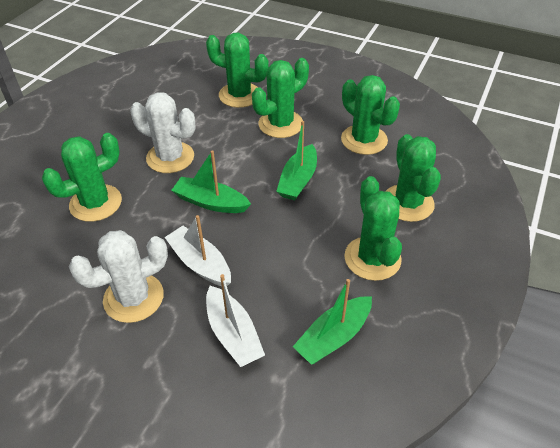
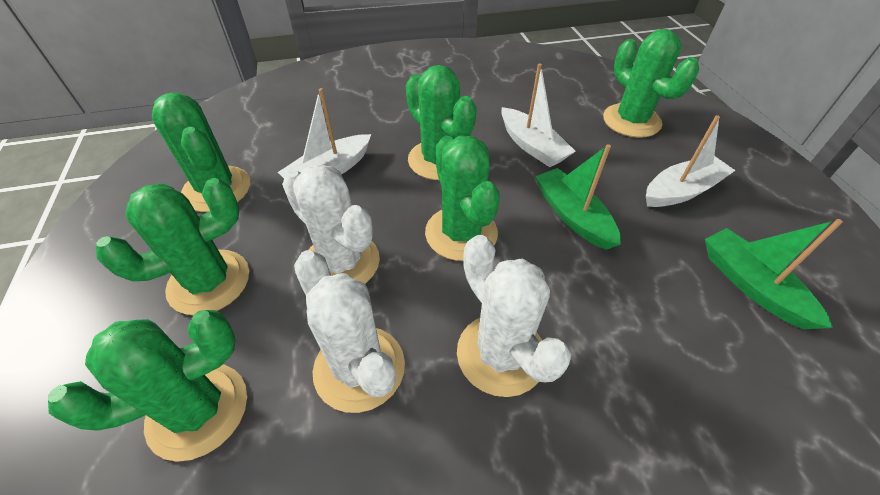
green boat: 3 -> 2
white boat: 2 -> 3
white cactus: 2 -> 3

